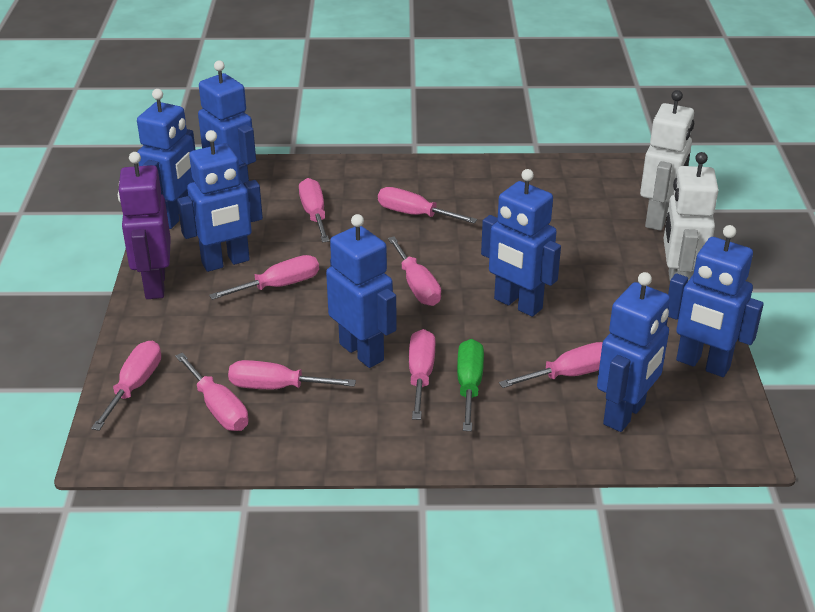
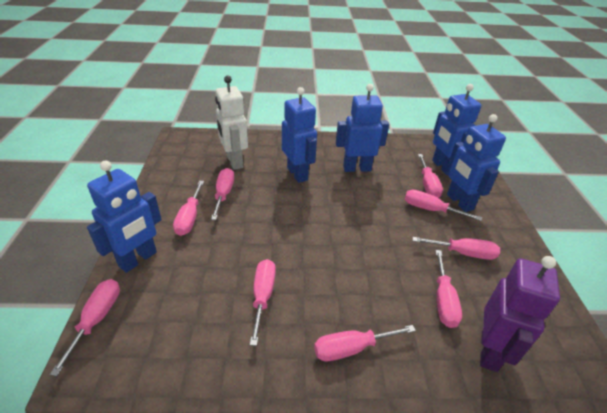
blue robot: 7 -> 5
green screwdriver: 1 -> 0
white robot: 2 -> 1

